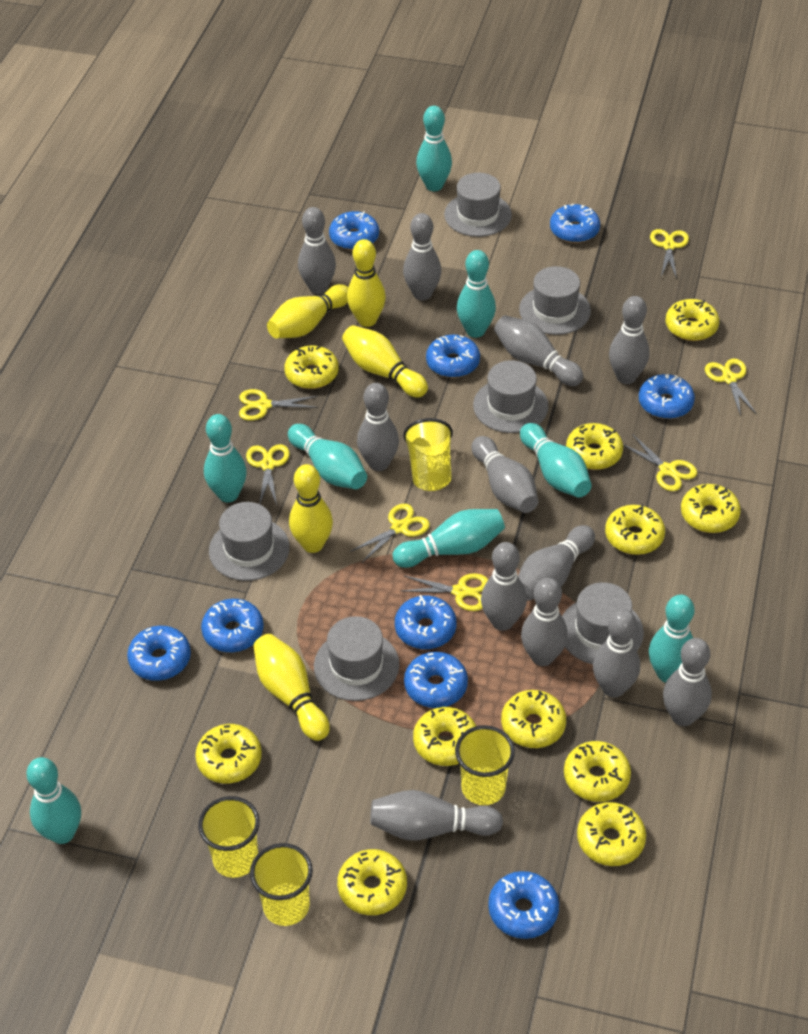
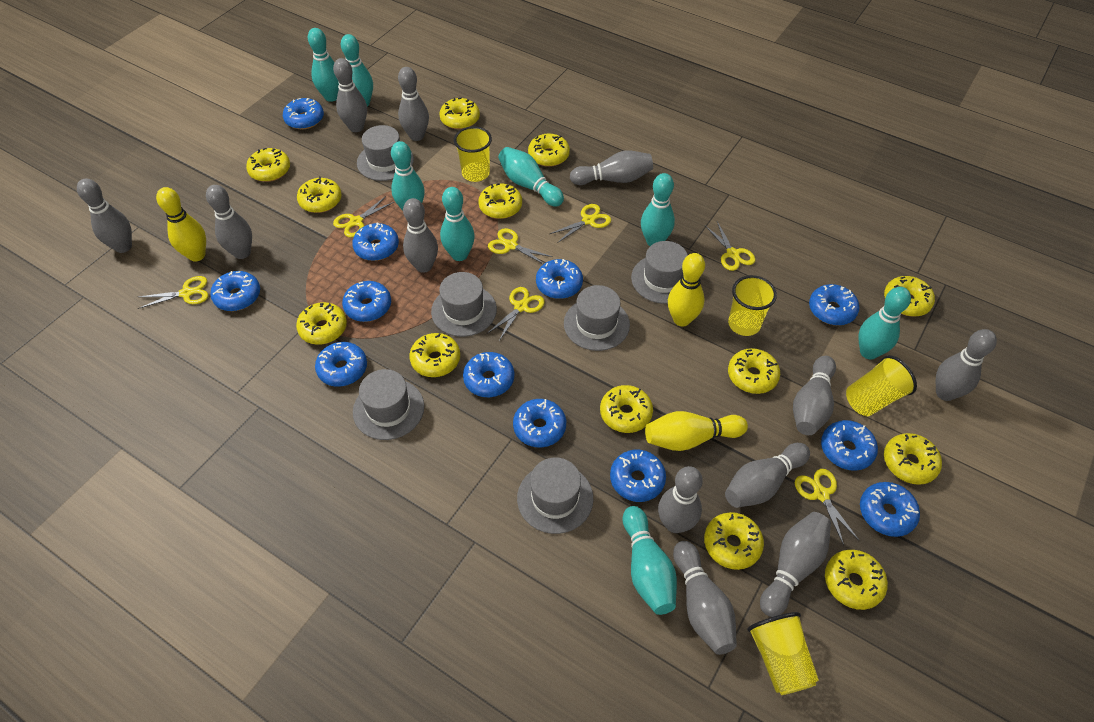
blue donut: 9 -> 12
yellow bowling pin: 5 -> 3
yellow donut: 11 -> 13

